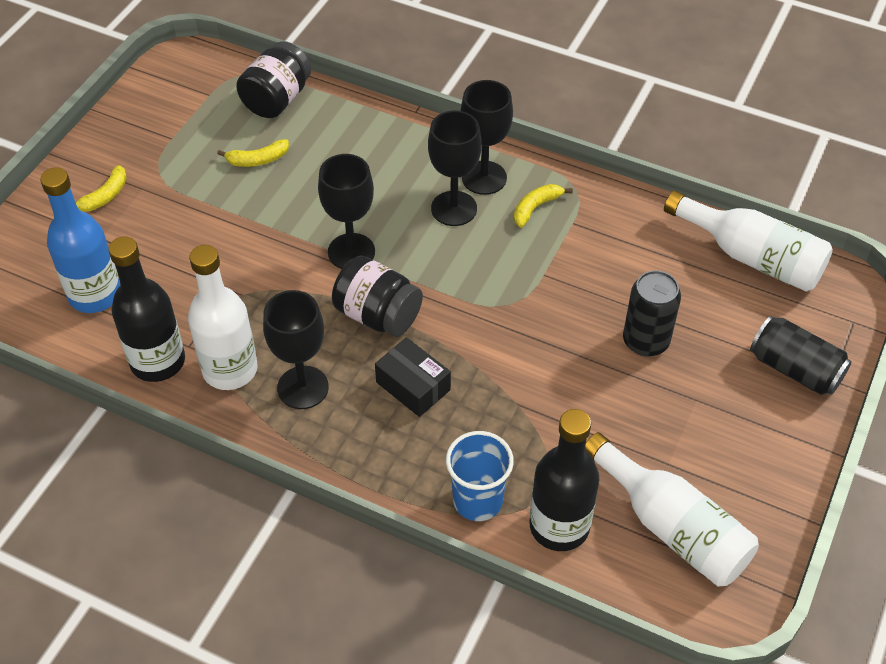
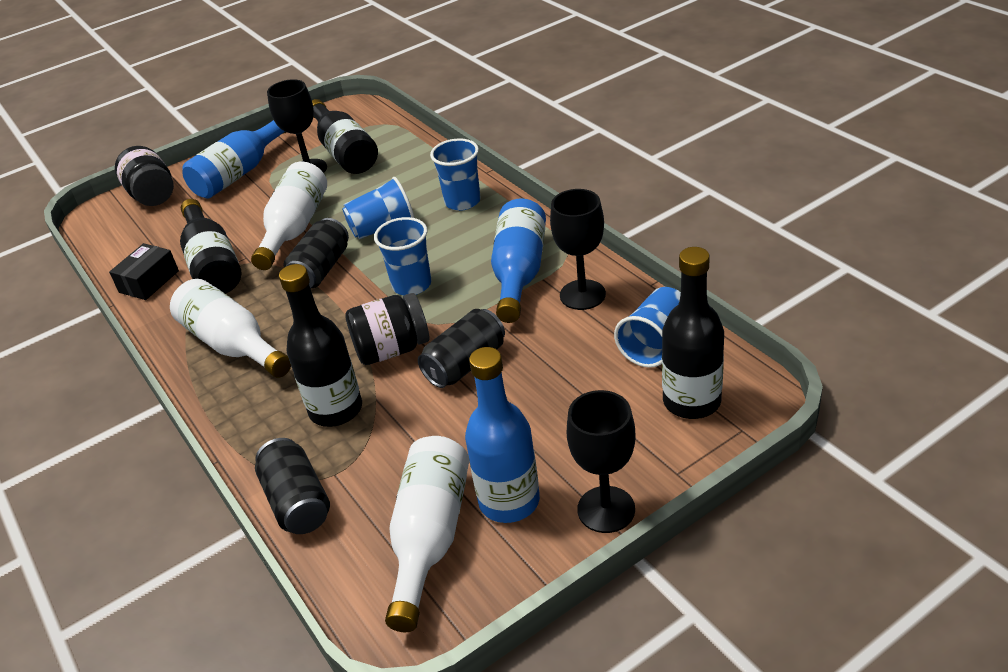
black bottle: 2 -> 4
black can: 2 -> 3
black goblet: 4 -> 3
blue bottle: 1 -> 3
blue cup: 1 -> 4
yellow banana: 3 -> 0

